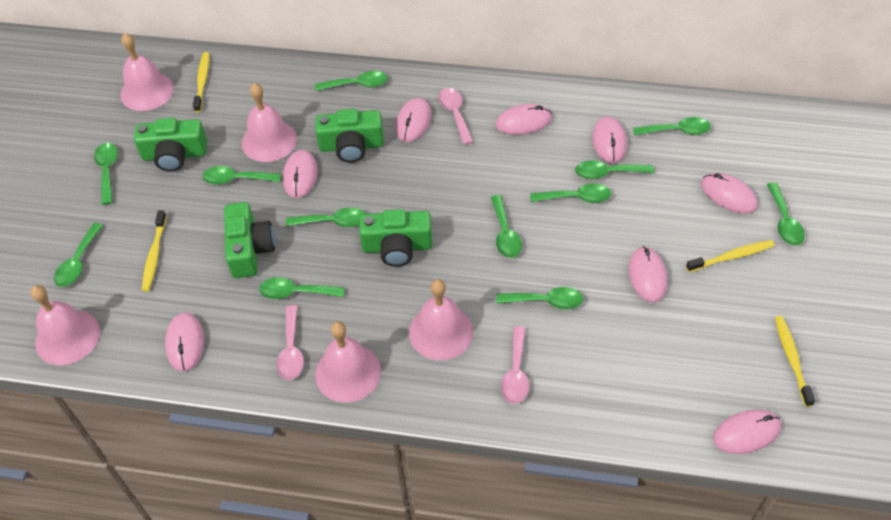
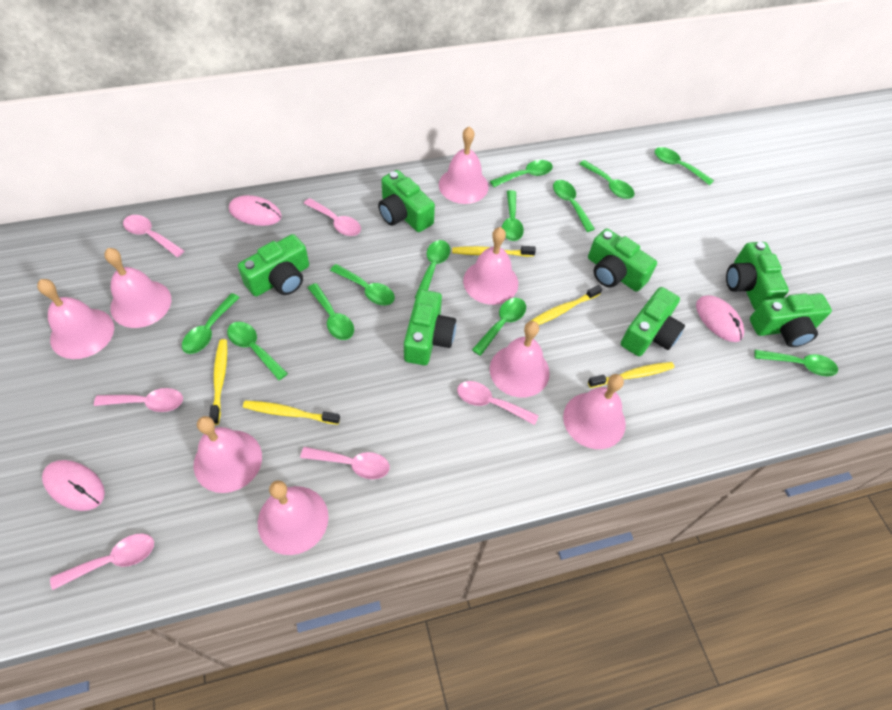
green camera: 4 -> 7
pink bell: 5 -> 8
pink mouse: 8 -> 3
pink spoon: 3 -> 6
yellow toothbrush: 4 -> 5

